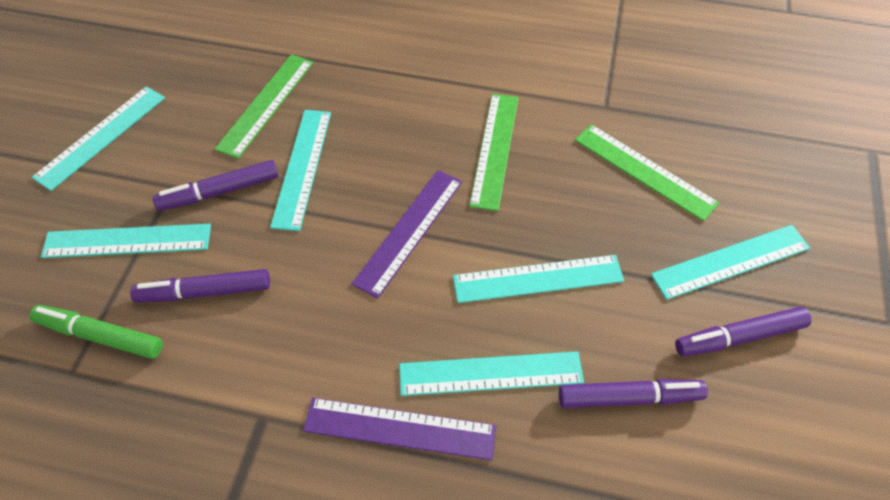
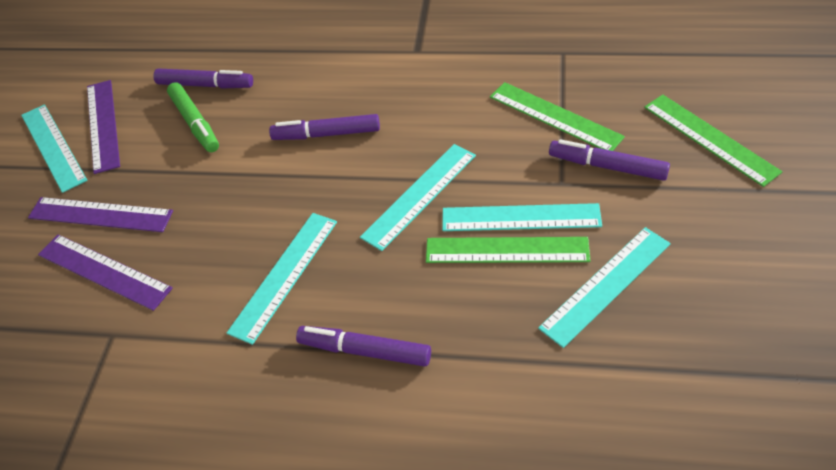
purple ruler: 2 -> 3
turquoise ruler: 6 -> 5

